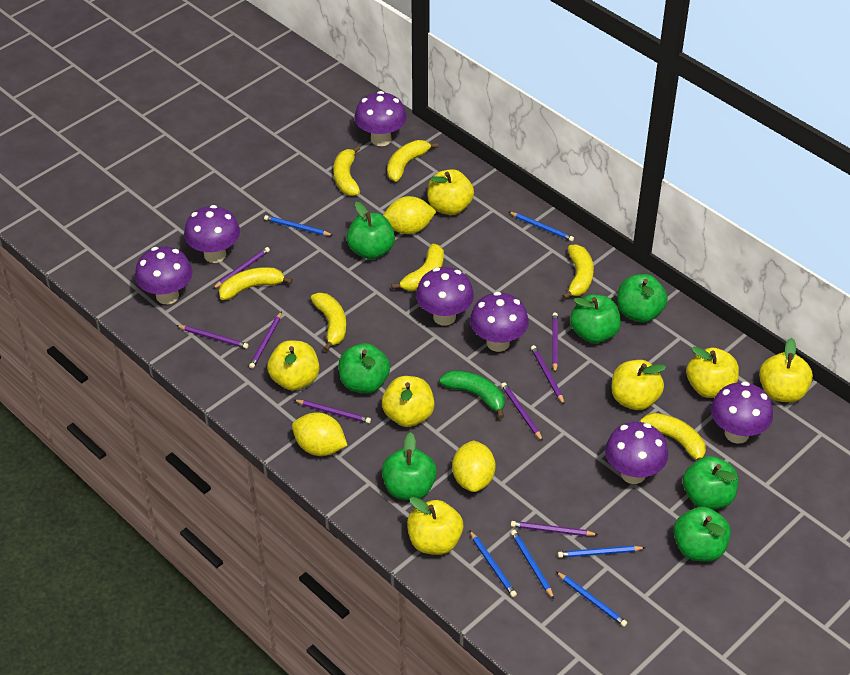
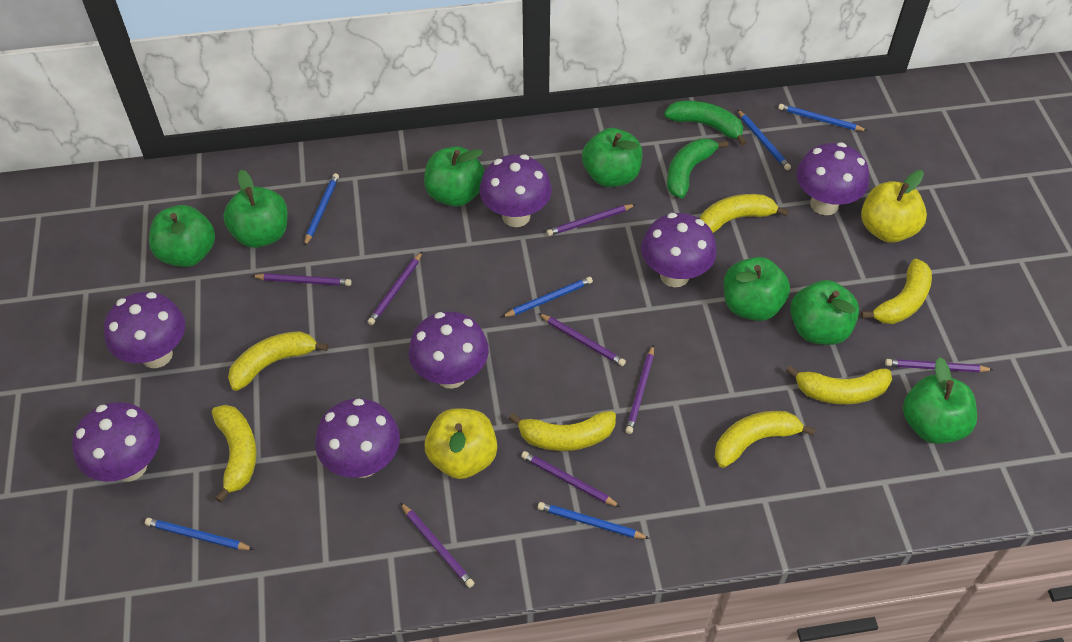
green banana: 1 -> 2
yellow apple: 7 -> 2
yellow lemon: 3 -> 0

